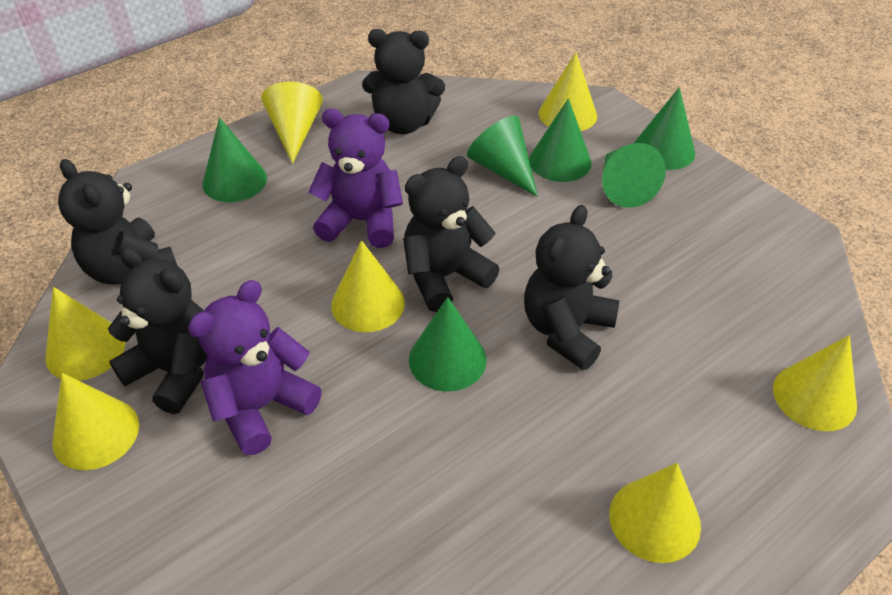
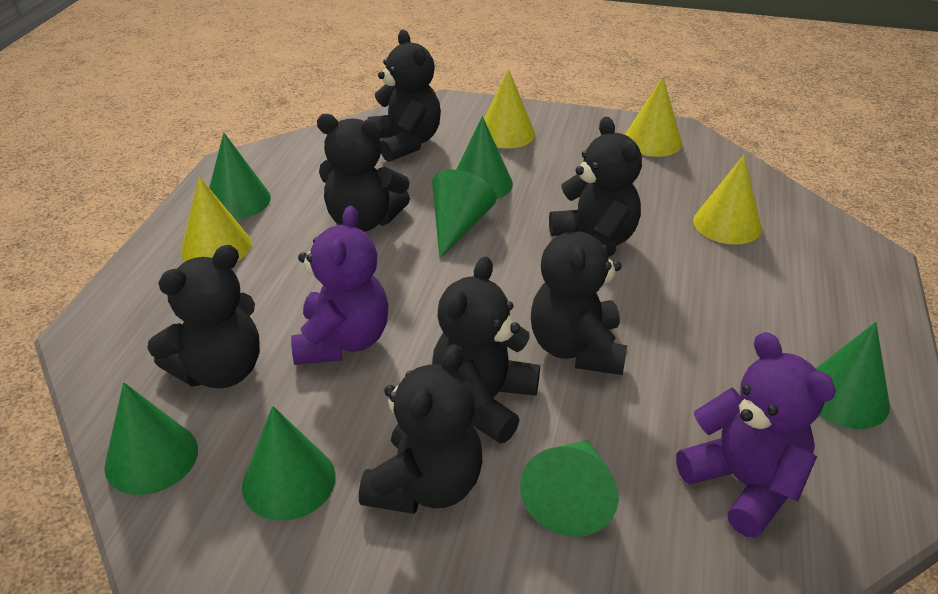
black teddy bear: 5 -> 7
green cone: 6 -> 7
yellow cone: 7 -> 4

